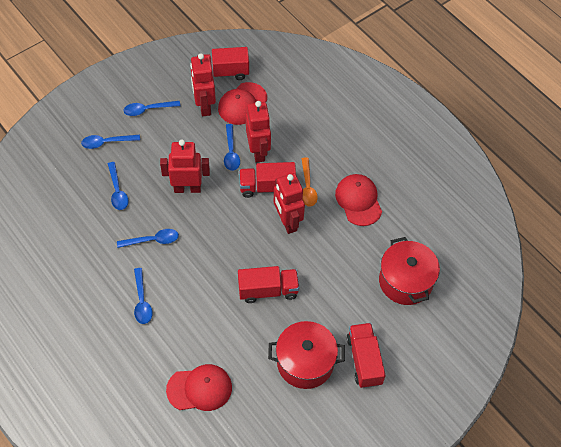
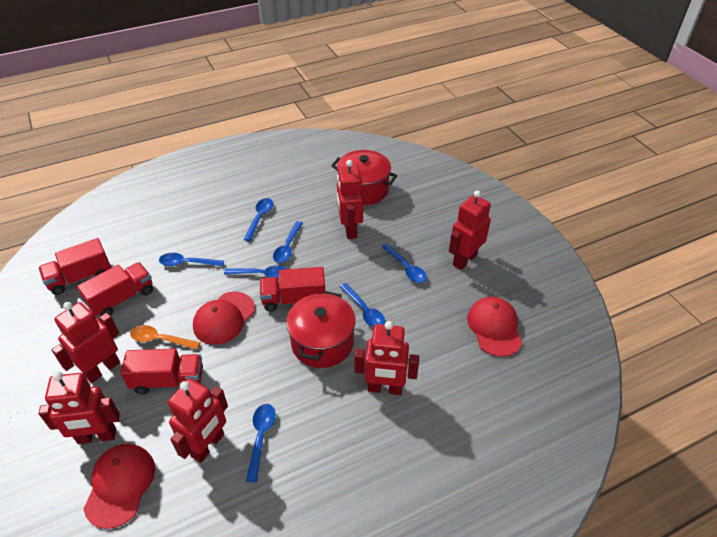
blue spoon: 6 -> 7
red robot: 4 -> 6

